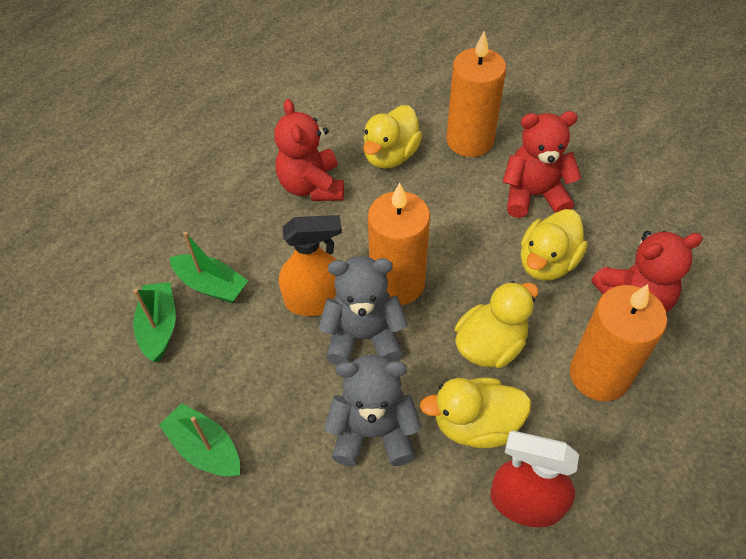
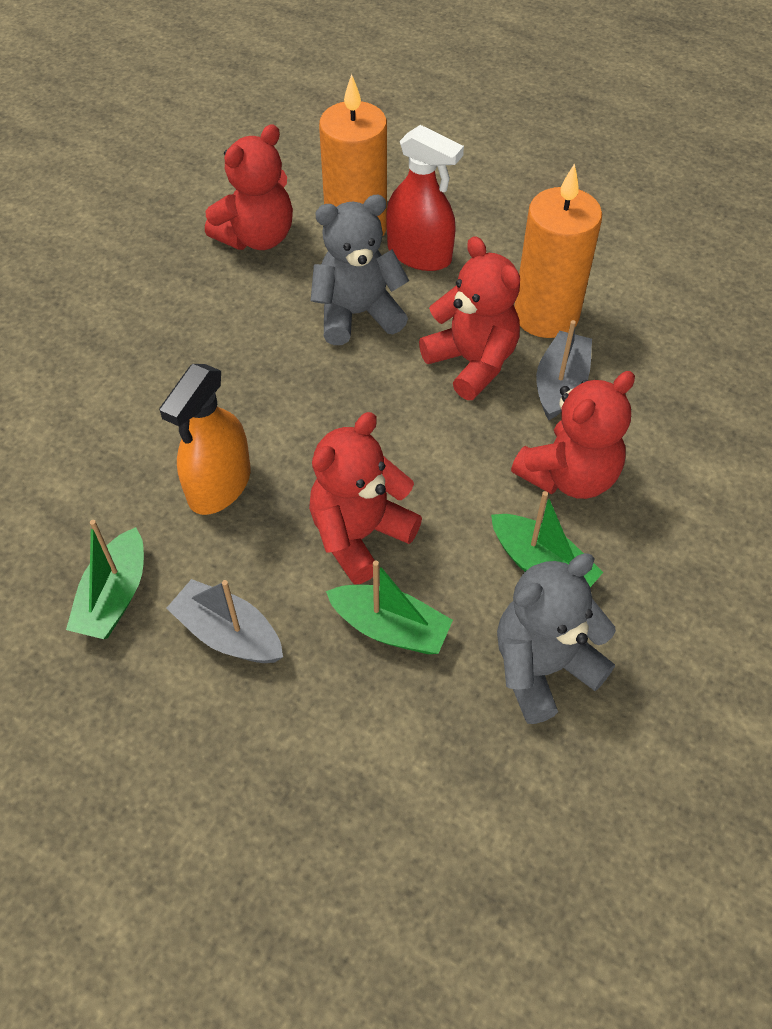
grey boat: 0 -> 2
orange candle: 3 -> 2
red teddy bear: 3 -> 4
yellow duck: 4 -> 0

